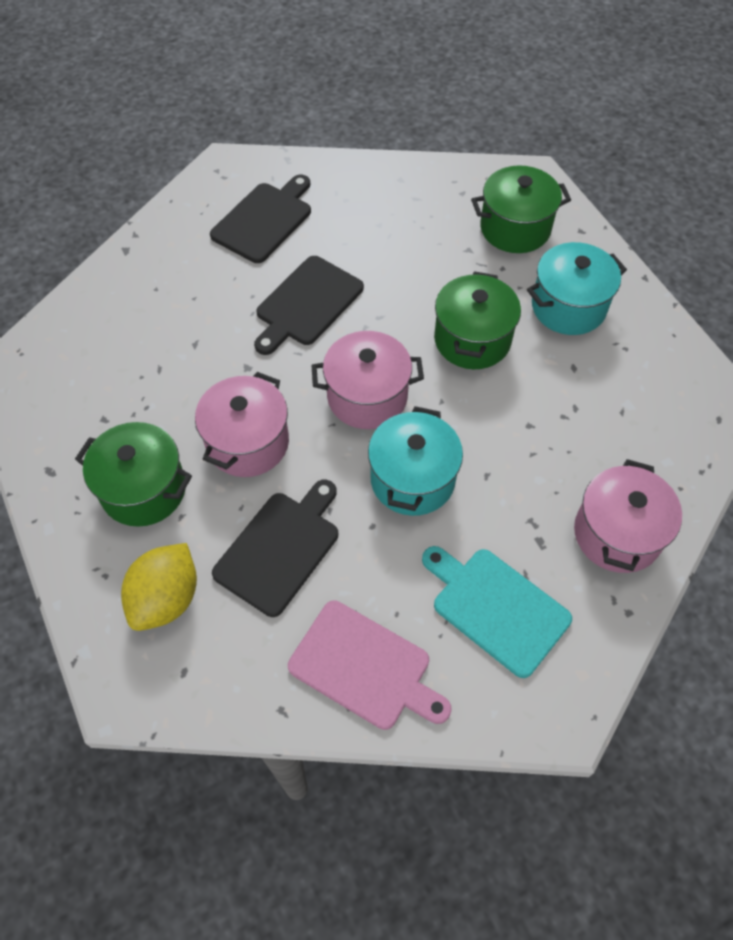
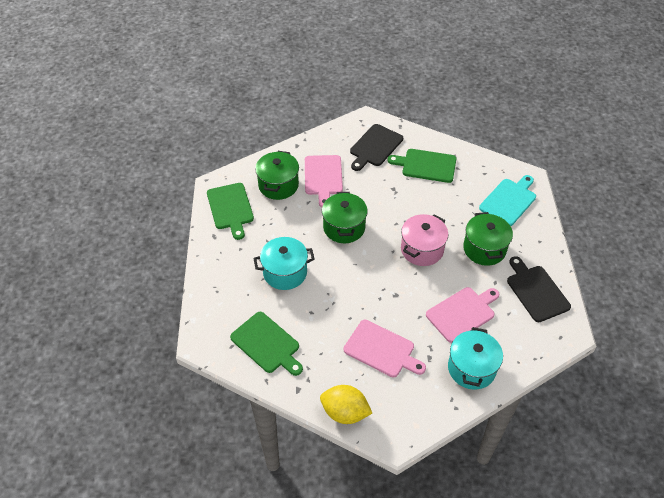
black cutting board: 3 -> 2
green cutting board: 0 -> 3
pink cutting board: 1 -> 3
pink pot: 3 -> 1

